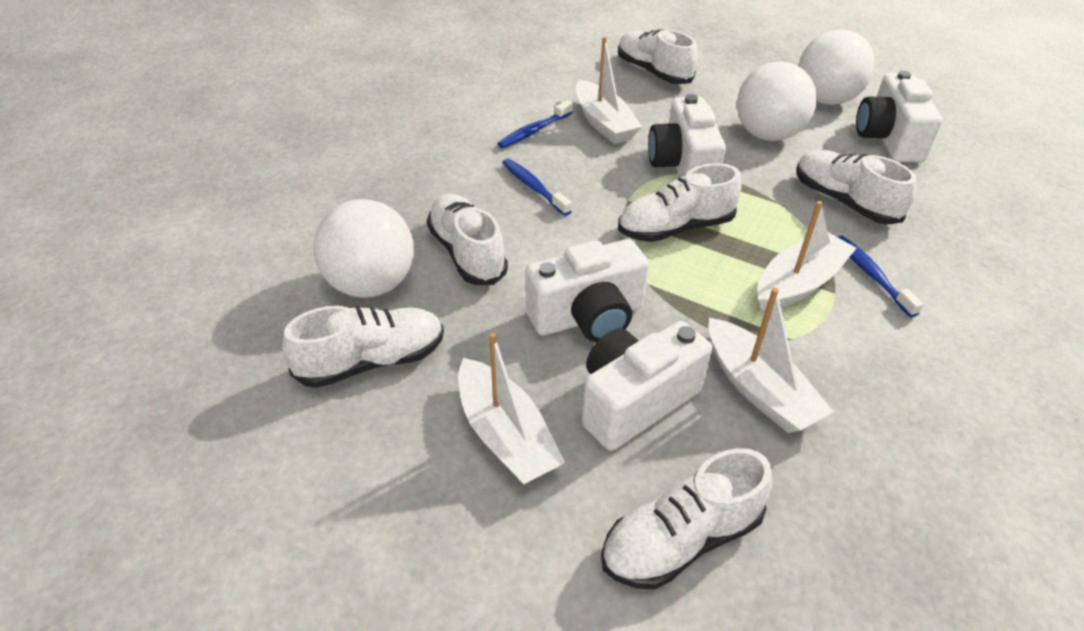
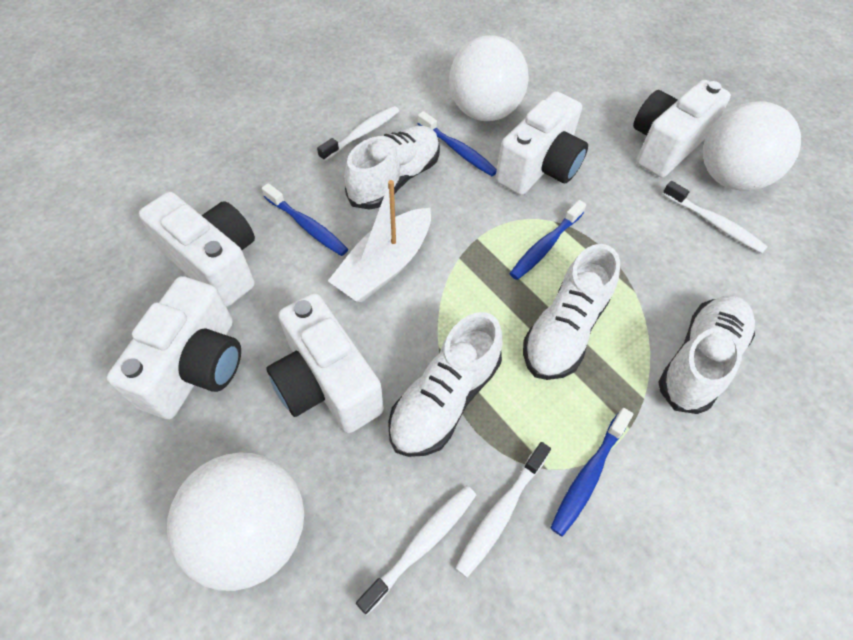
blue toothbrush: 3 -> 4
white boat: 4 -> 1
white camera: 4 -> 5
white shoe: 6 -> 4
white toothbrush: 0 -> 4

